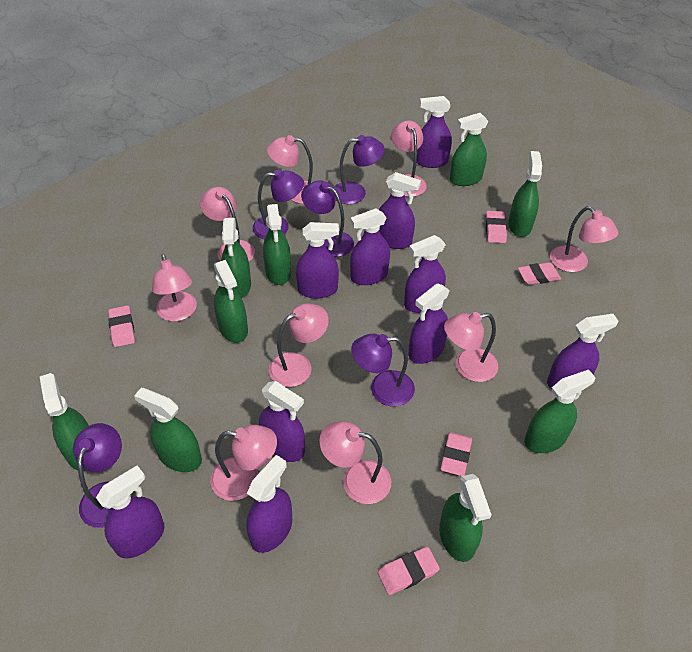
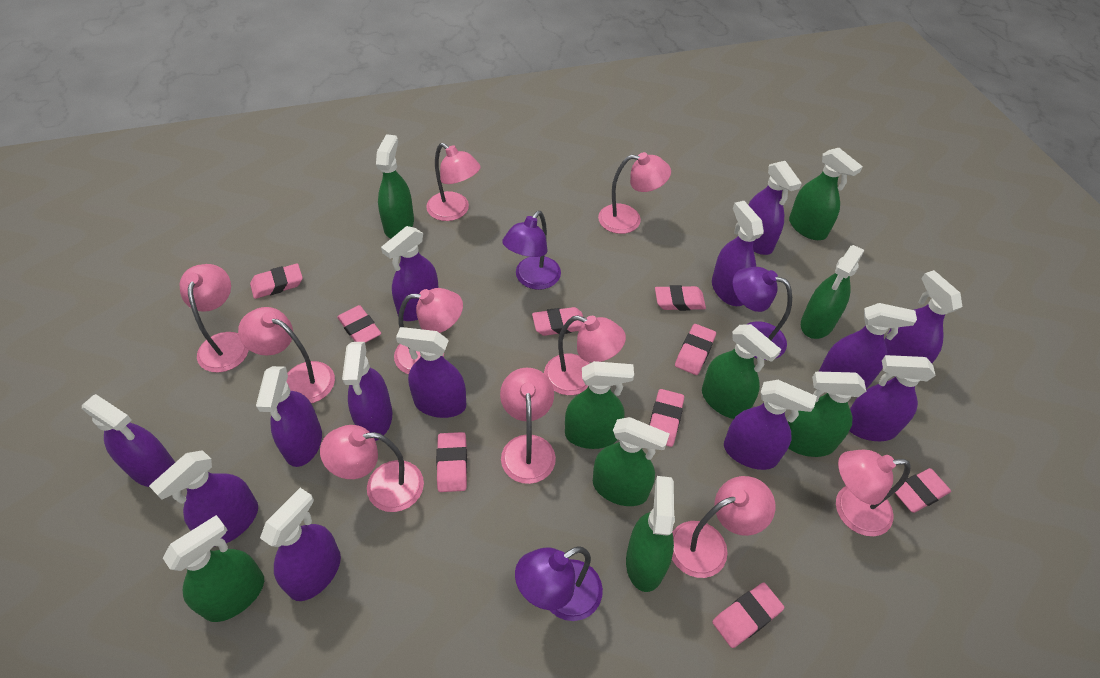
pink eraser: 5 -> 9
pink lamp: 9 -> 10
purple lamp: 5 -> 3
purple spray bottle: 10 -> 13

